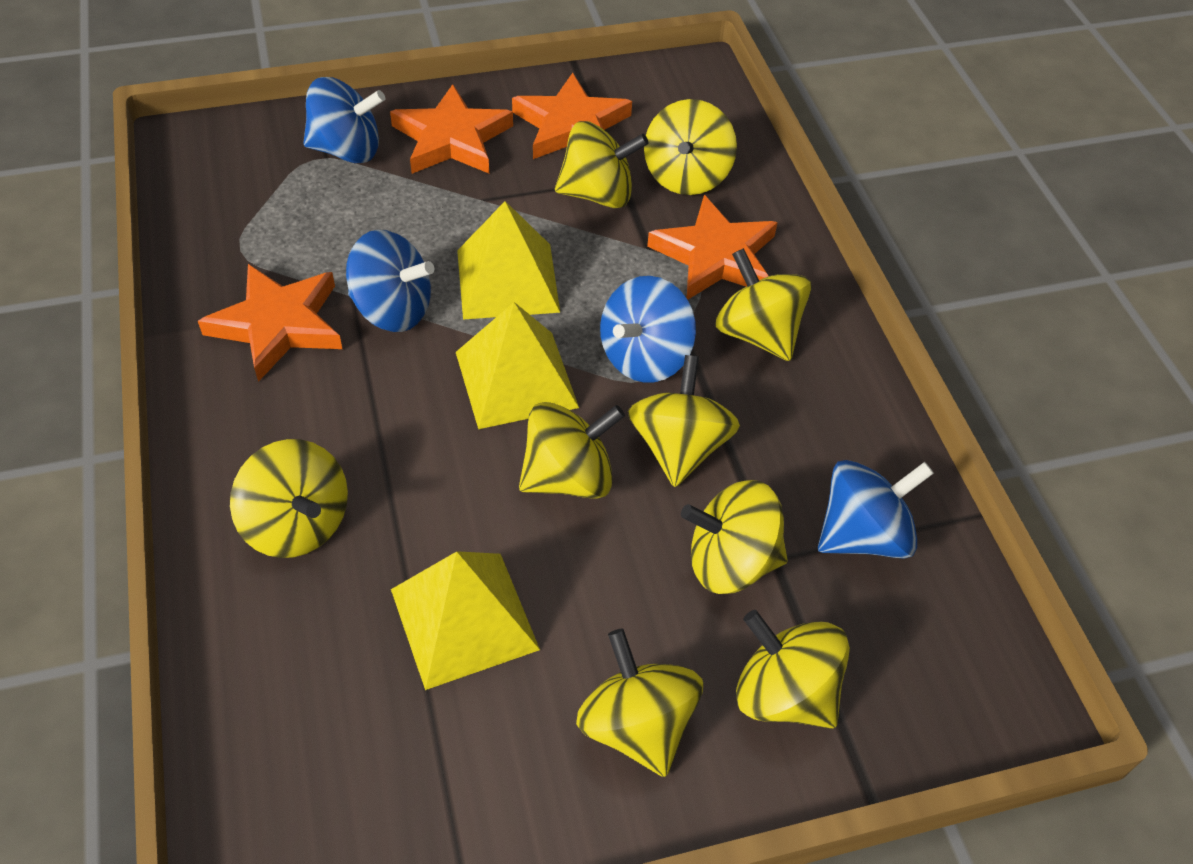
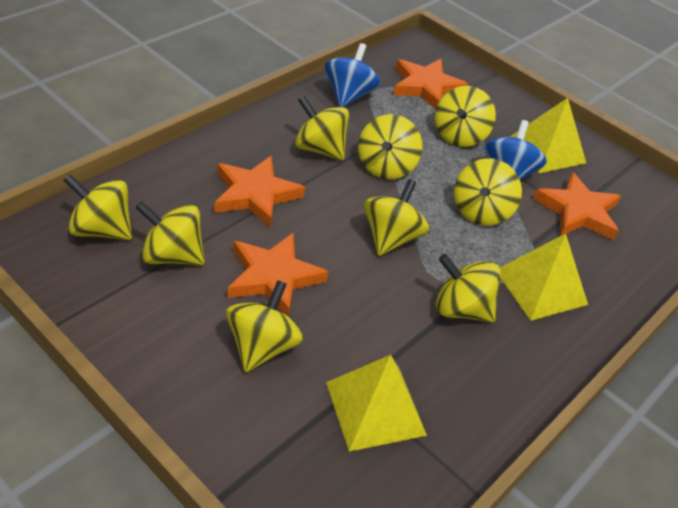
blue spinning top: 4 -> 2

